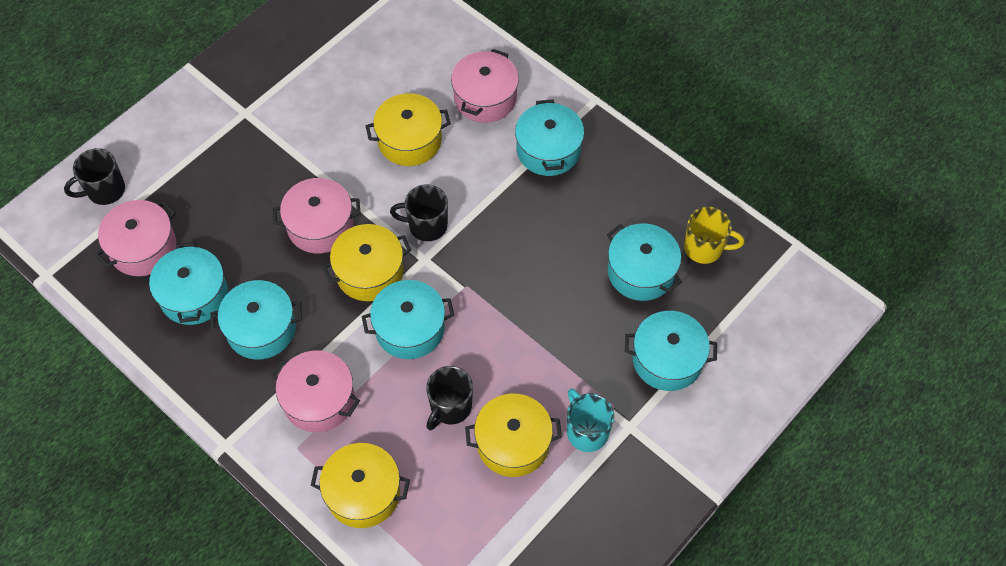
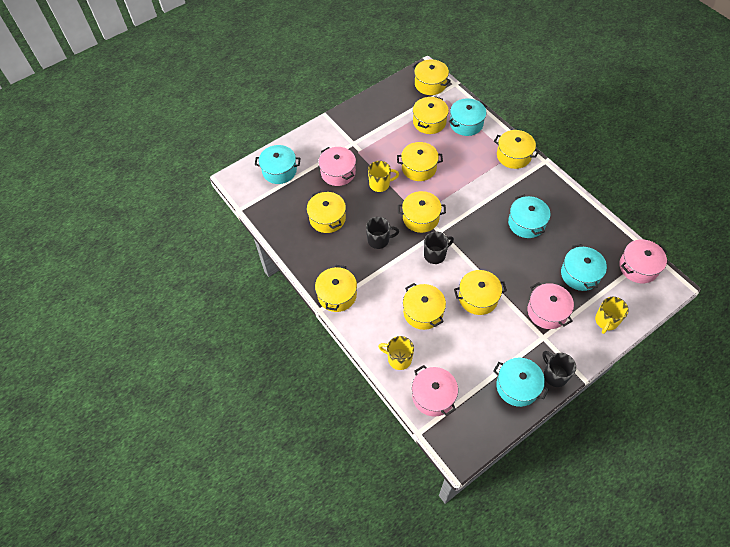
turquoise mug: 1 -> 0
turquoise pot: 6 -> 5
yellow mug: 1 -> 3
yellow pot: 4 -> 9

